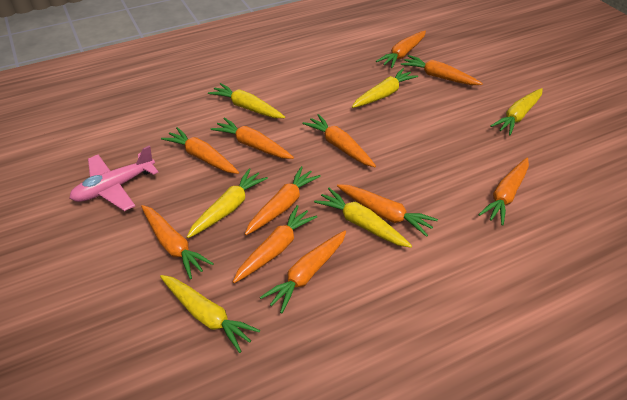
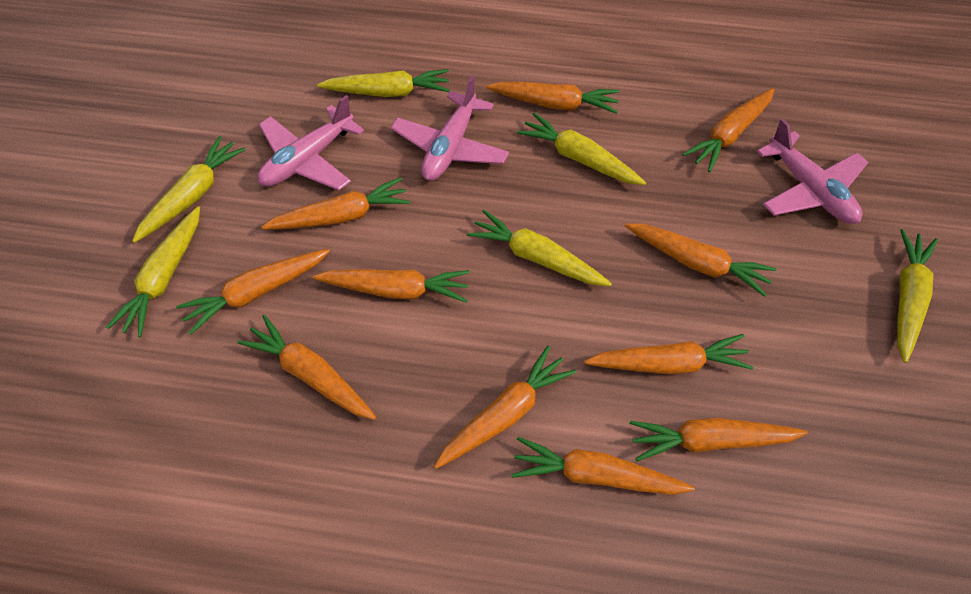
pink plane: 1 -> 3

